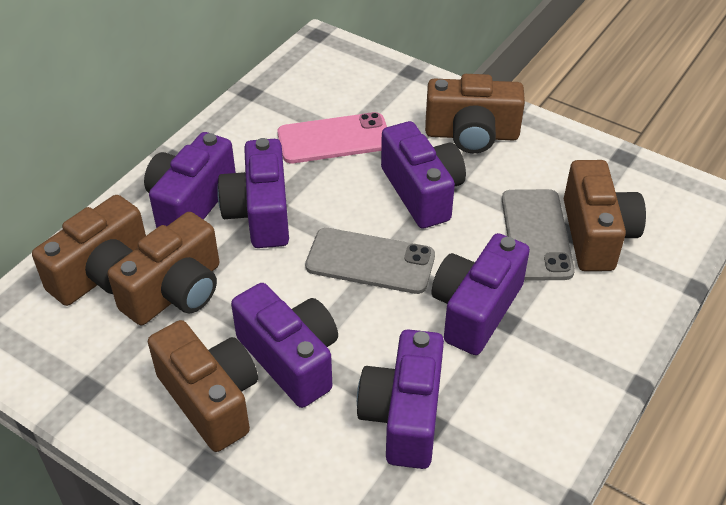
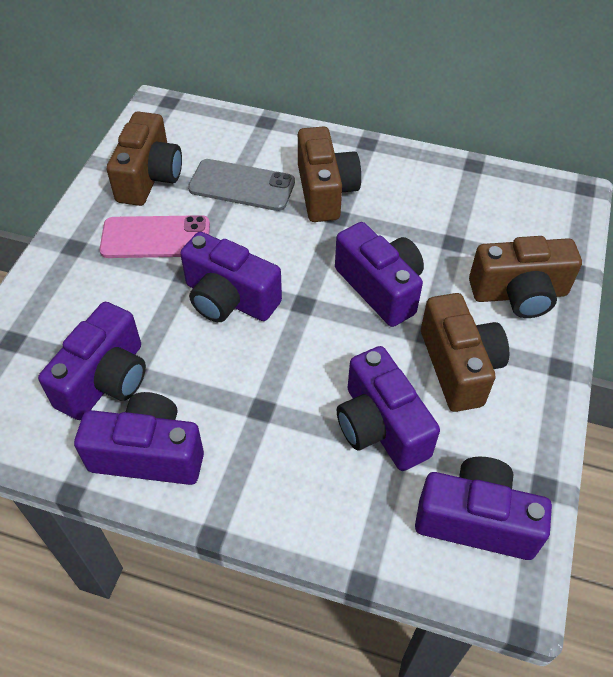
brown camera: 5 -> 4
grey phone: 2 -> 1

